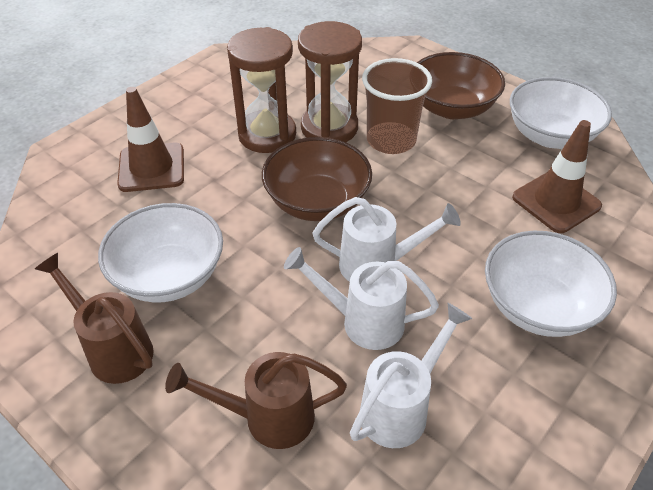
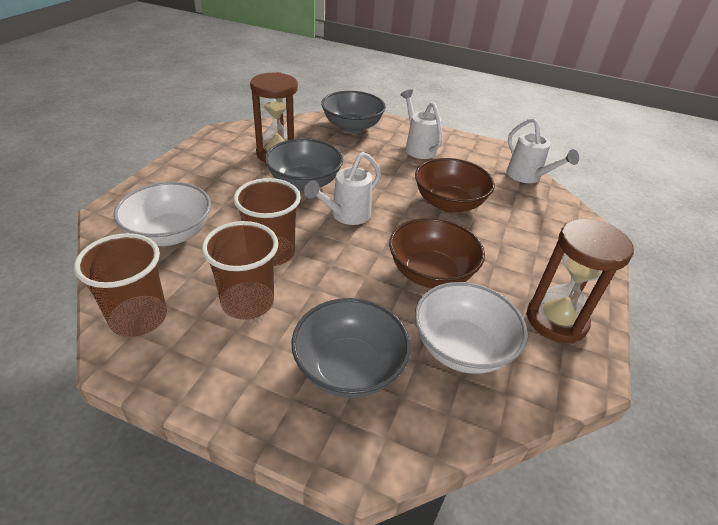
brown cup: 1 -> 3
brown traffic cone: 2 -> 0
brown watering can: 2 -> 0
grey bowl: 0 -> 3
white bowl: 3 -> 2

